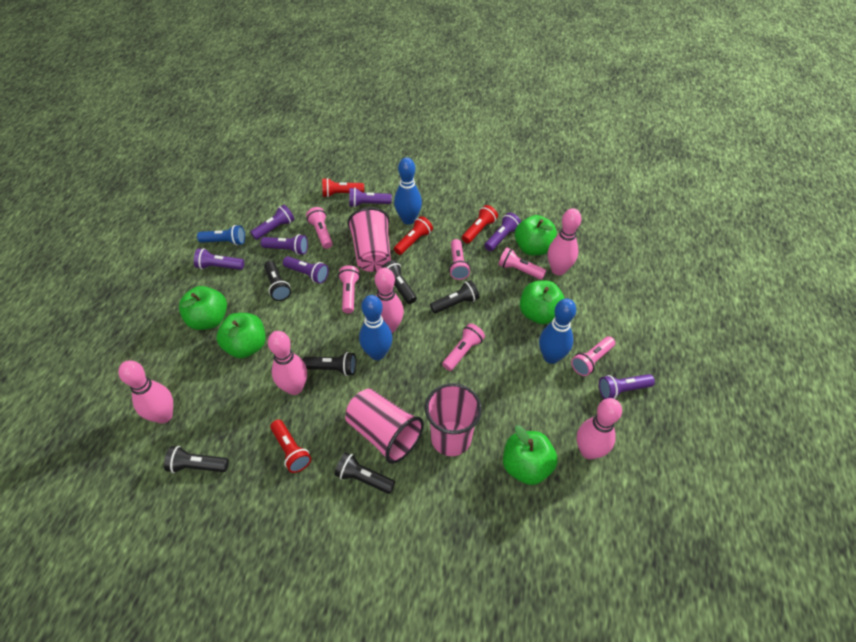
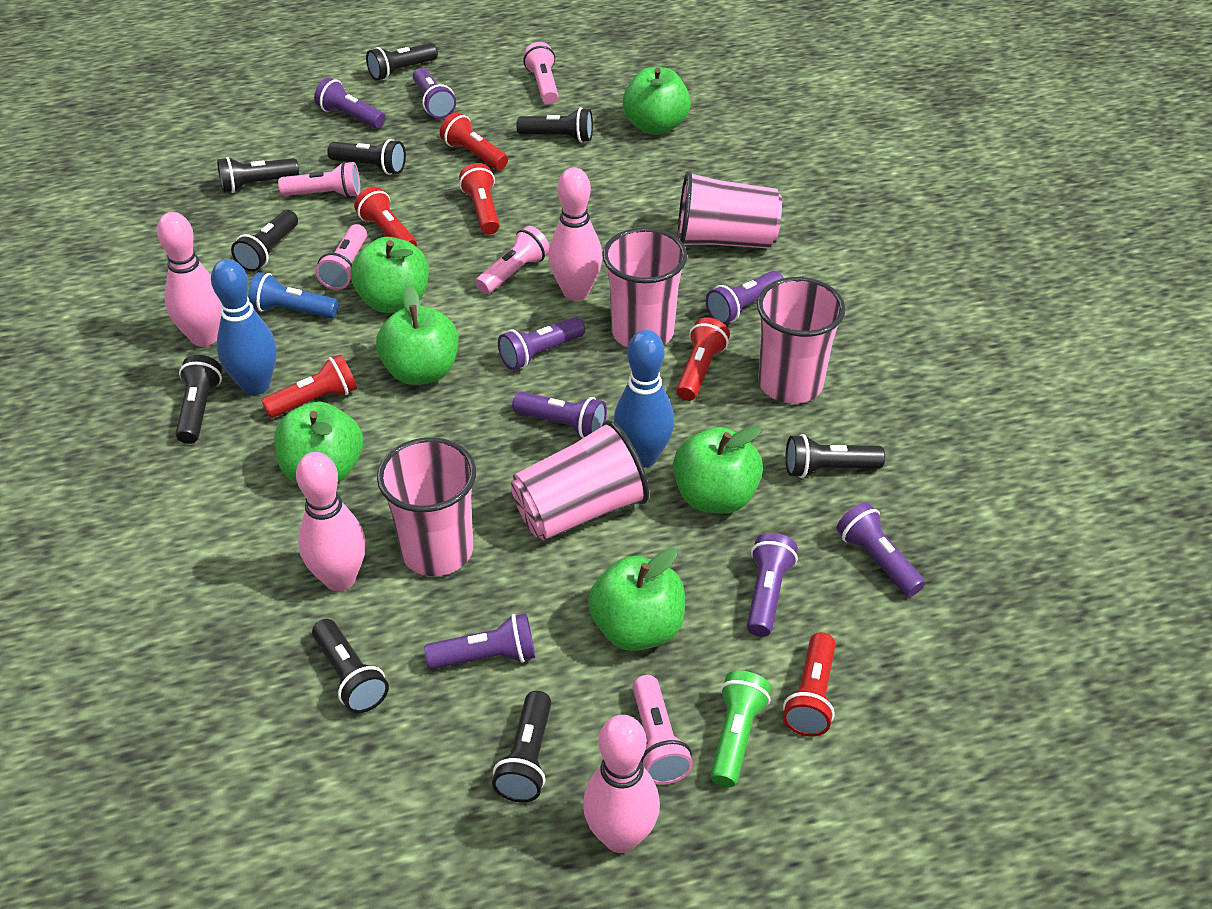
black flashlight: 6 -> 9
blue bowling pin: 3 -> 2
green apple: 5 -> 6
green flashlight: 0 -> 1
pink bowling pin: 5 -> 4
pink cup: 3 -> 5
pink flashlight: 6 -> 5
purple flashlight: 7 -> 8
red flashlight: 4 -> 6

